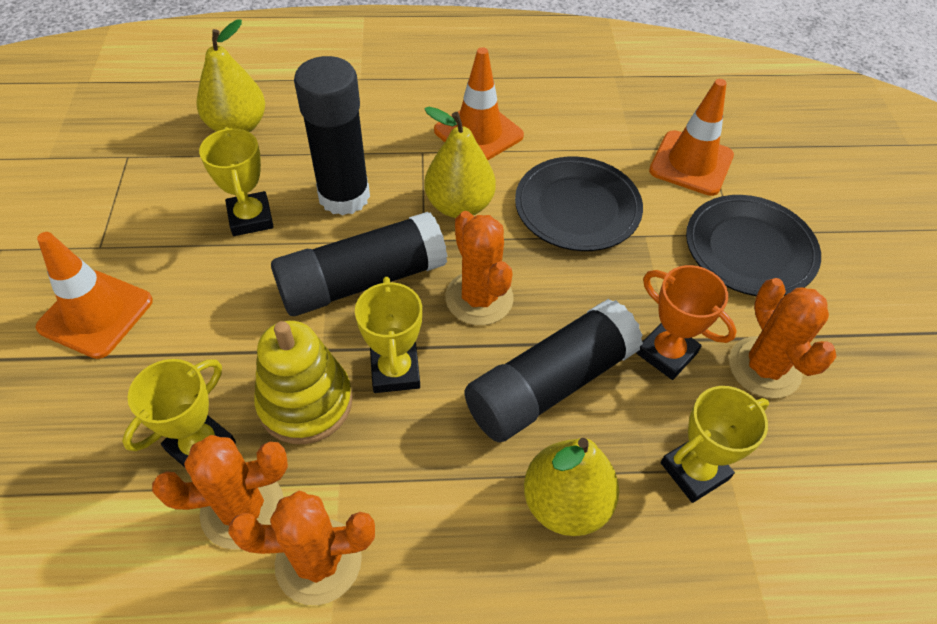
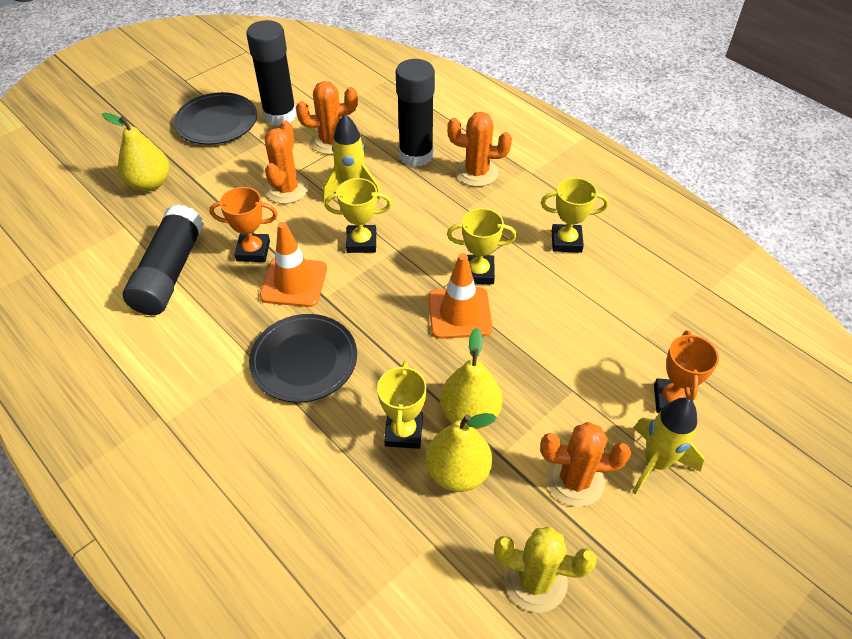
orange traffic cone: 3 -> 2
orange trophy: 1 -> 2
yellow cactus: 0 -> 1
yellow rocket: 0 -> 2
yellow stacking toy: 1 -> 0

